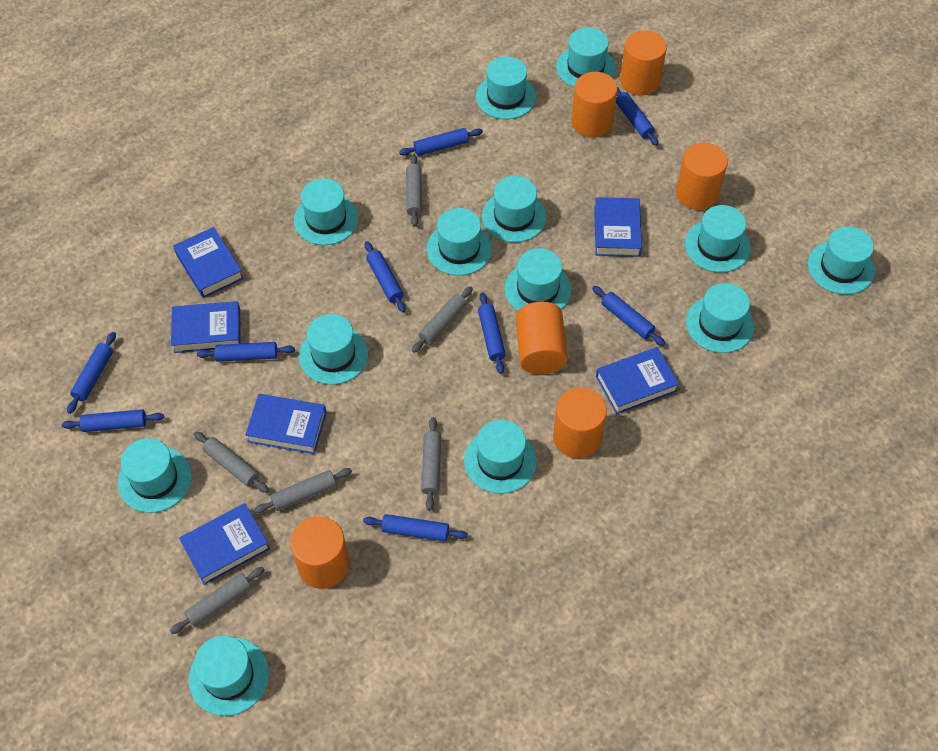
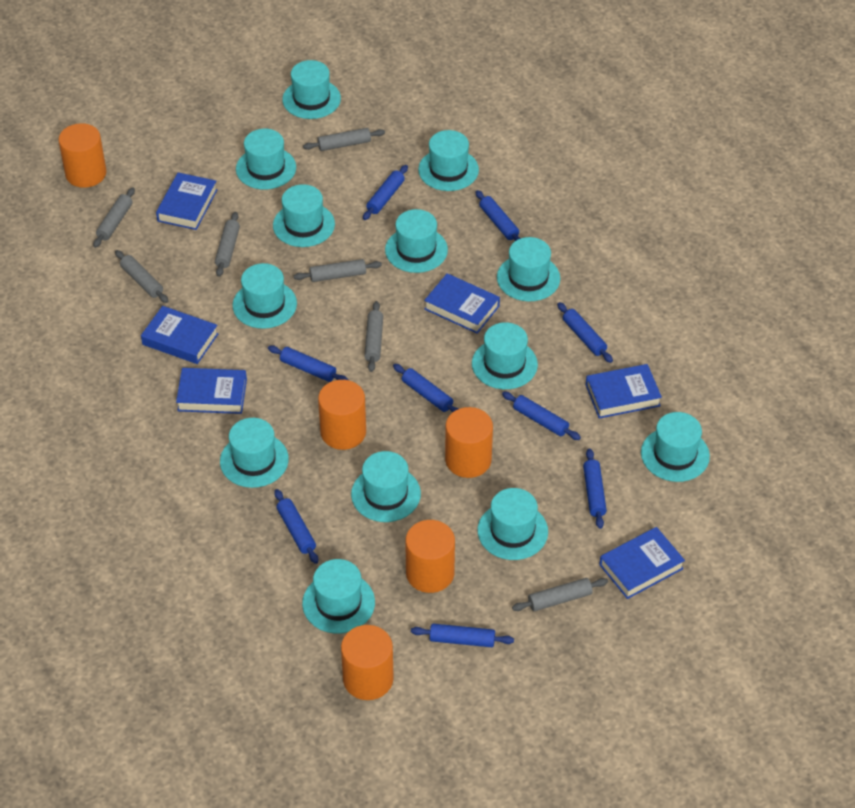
grey rolling pin: 6 -> 7
orange cylinder: 6 -> 5

